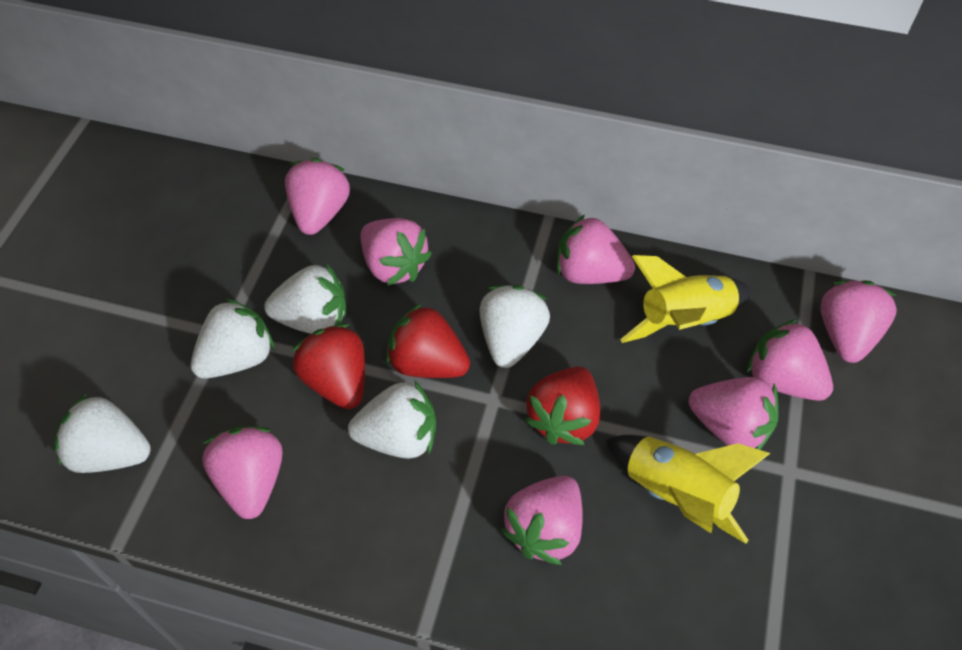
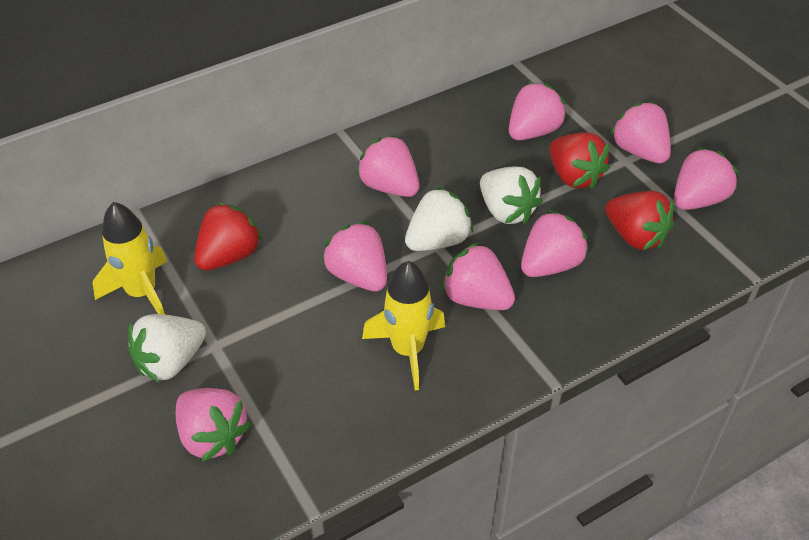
white strawberry: 5 -> 3

